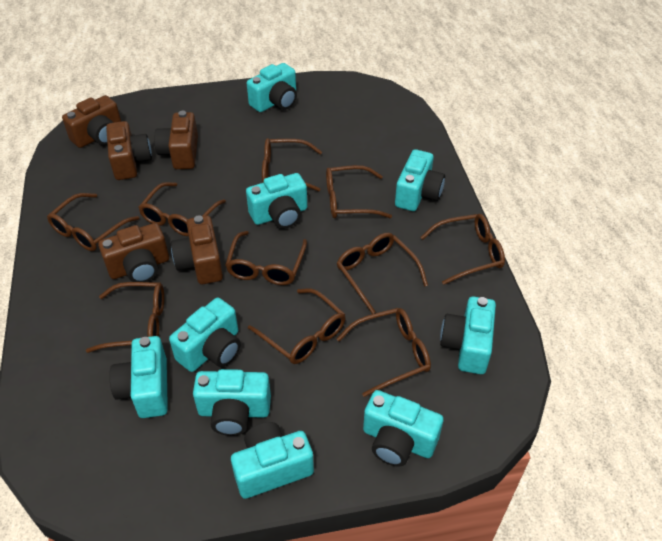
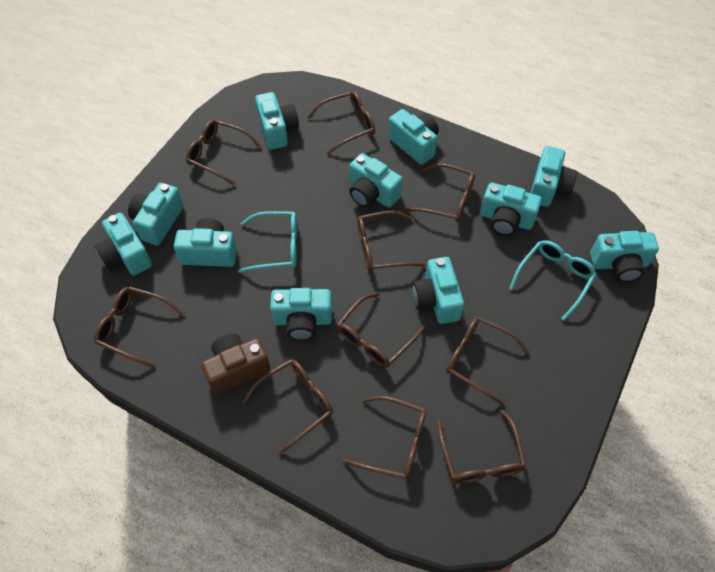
brown camera: 5 -> 1
turquoise camera: 9 -> 11
turquoise glasses: 0 -> 2

